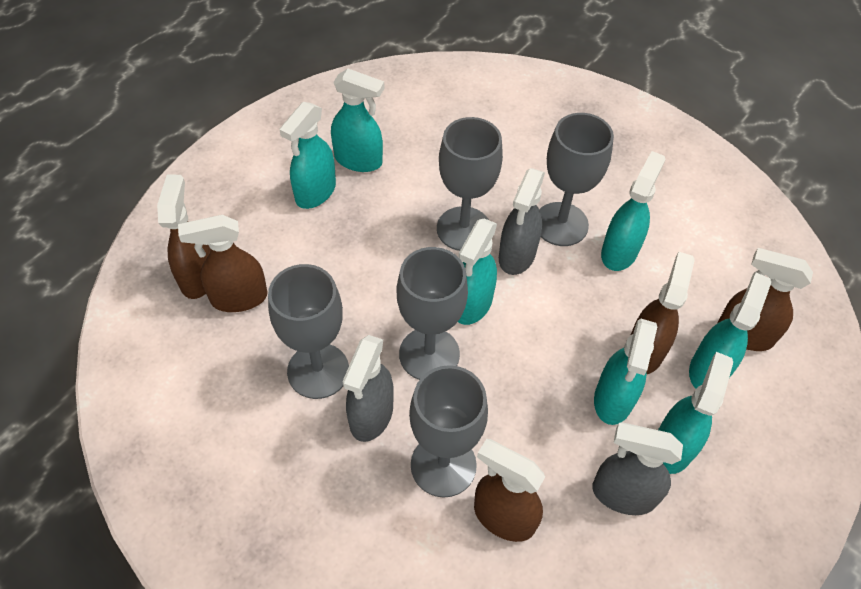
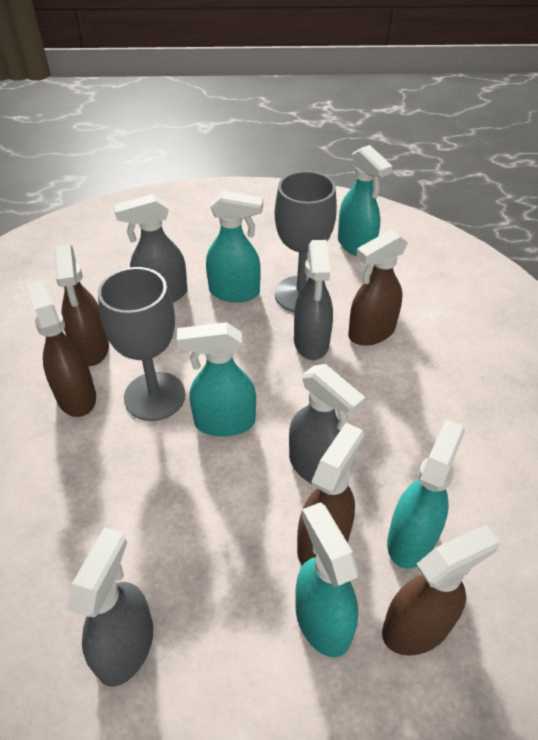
grey goblet: 5 -> 2
grey spray bottle: 3 -> 4
turquoise spray bottle: 7 -> 5

